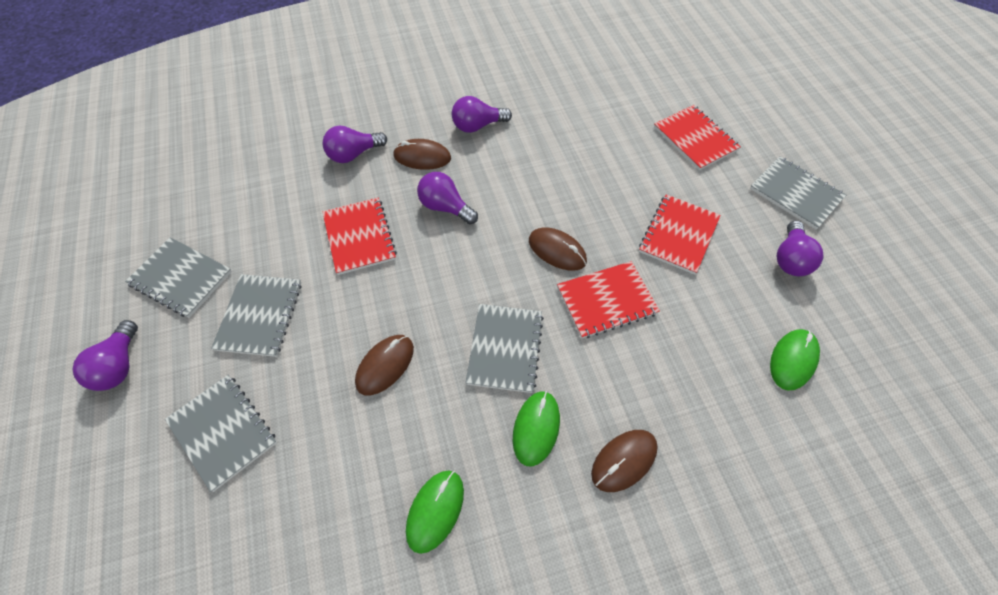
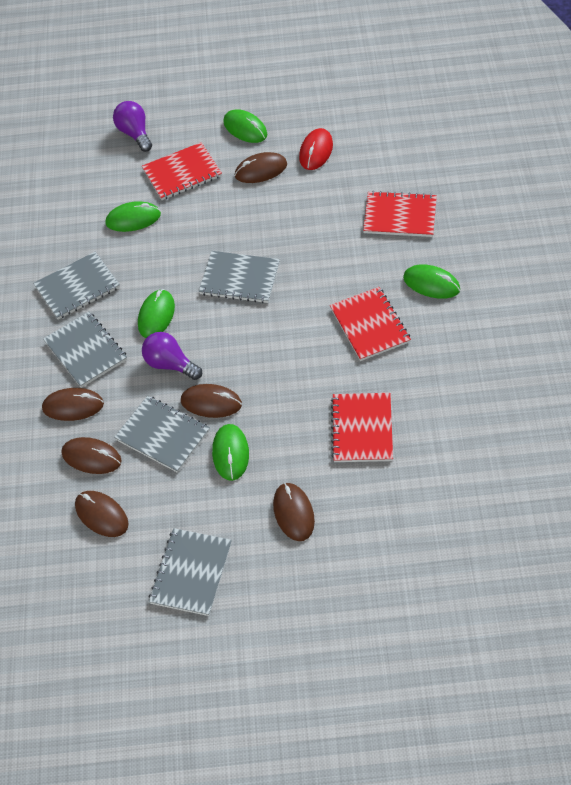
brown mouse: 4 -> 6
green mouse: 3 -> 5
purple light bulb: 5 -> 2
red mouse: 0 -> 1

